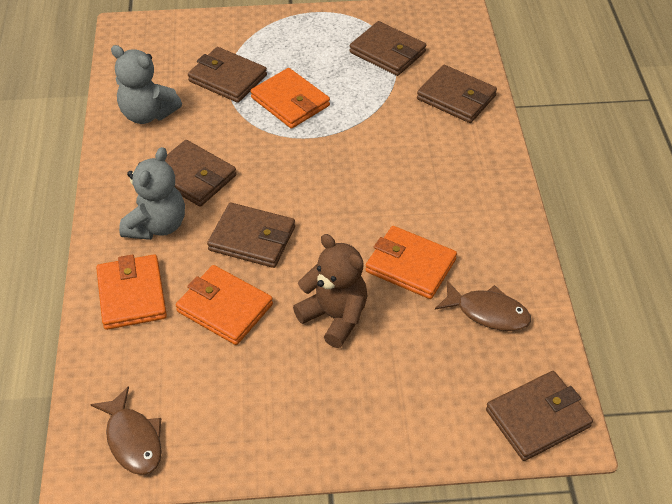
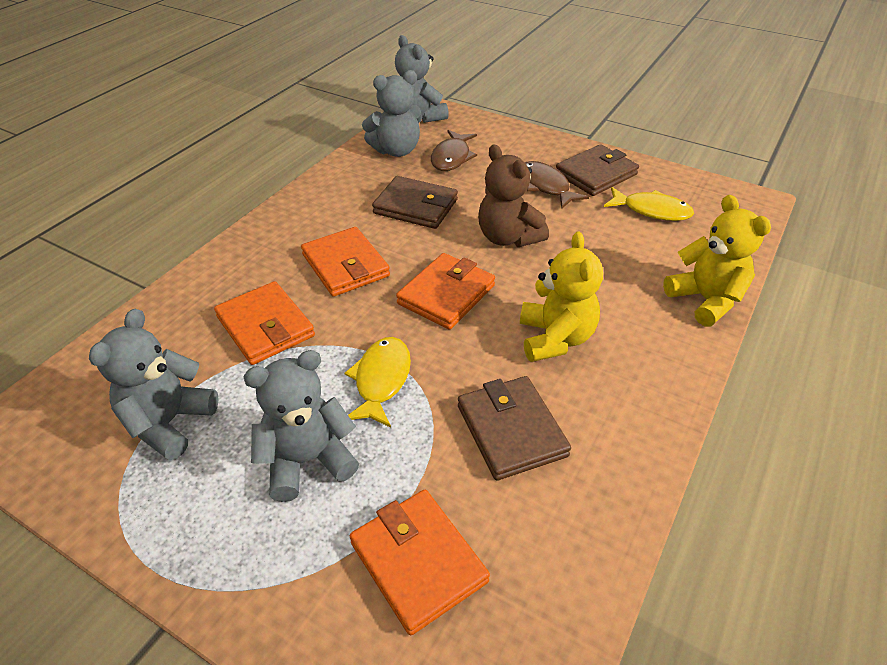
brown wallet: 6 -> 3
grey teddy bear: 2 -> 4
yellow fish: 0 -> 2
yellow teddy bear: 0 -> 2

